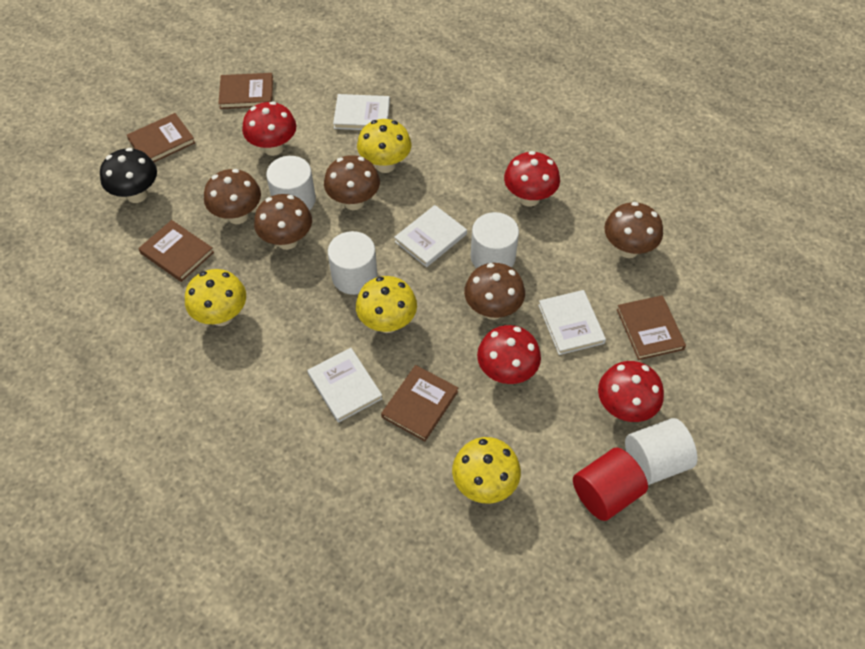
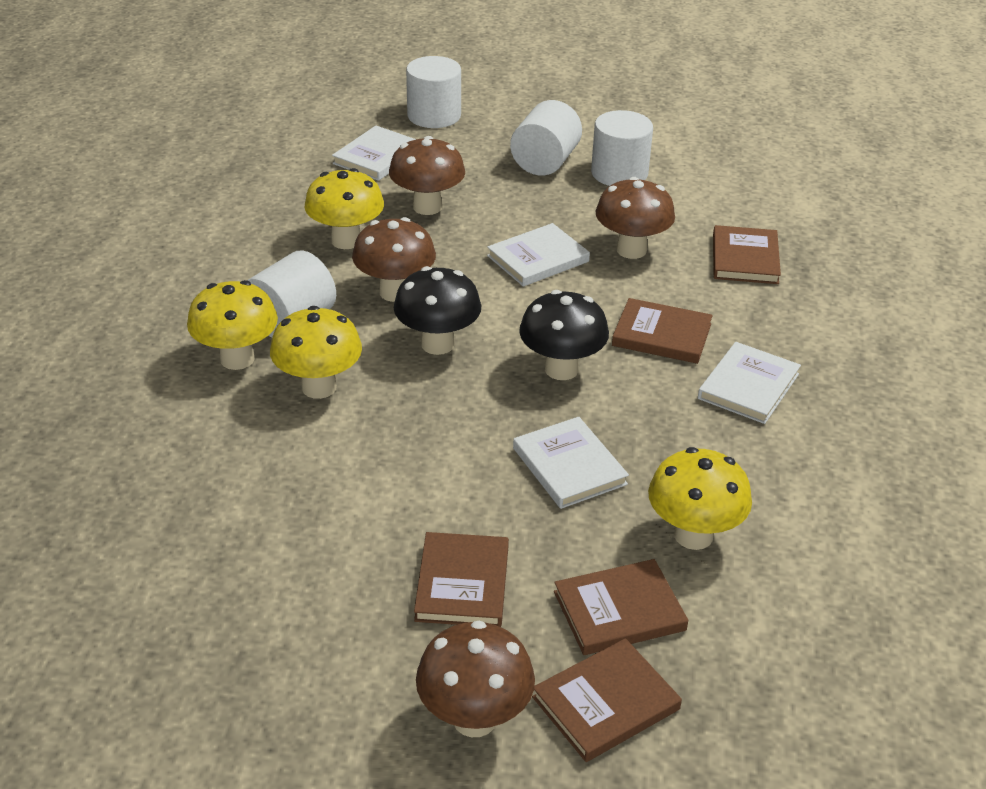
black mushroom: 1 -> 2
brown mushroom: 5 -> 4
red cylinder: 1 -> 0
red mushroom: 4 -> 0

